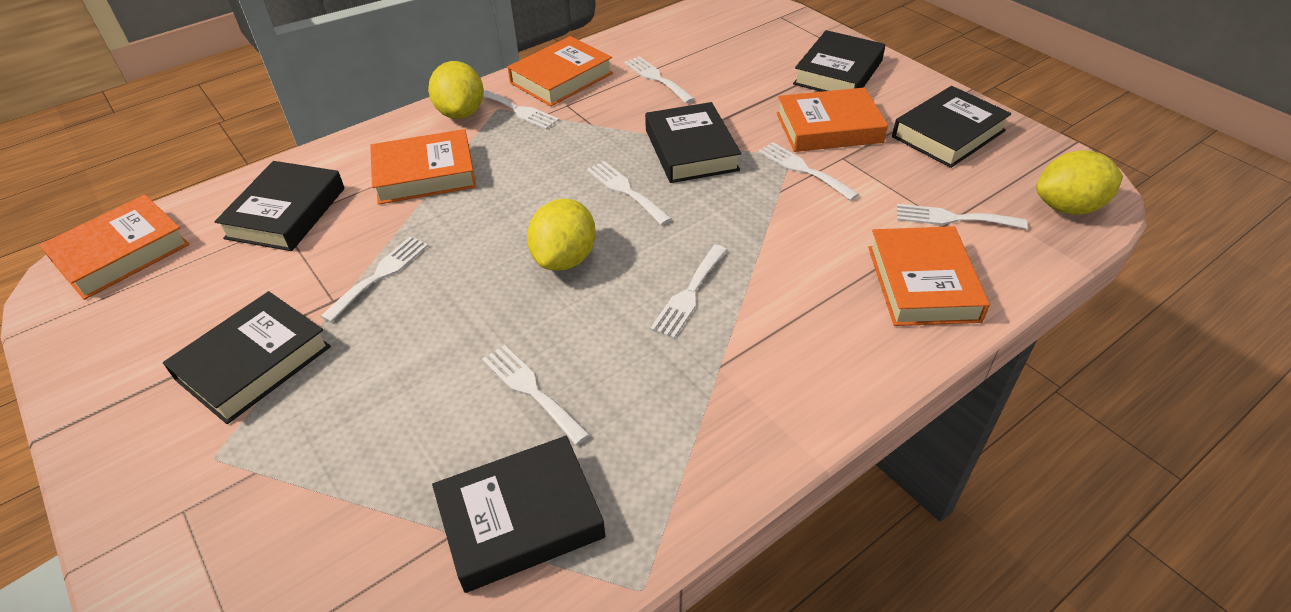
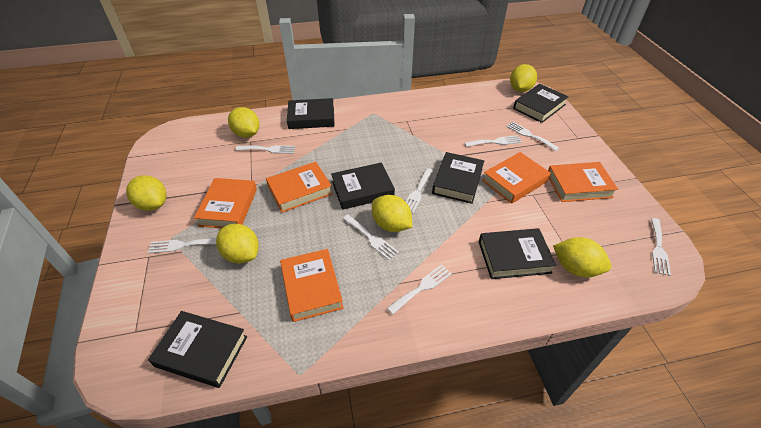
yellow lemon: 3 -> 6

